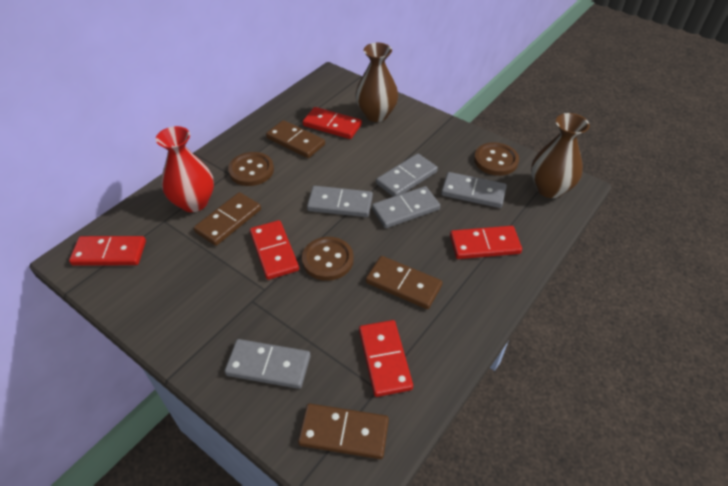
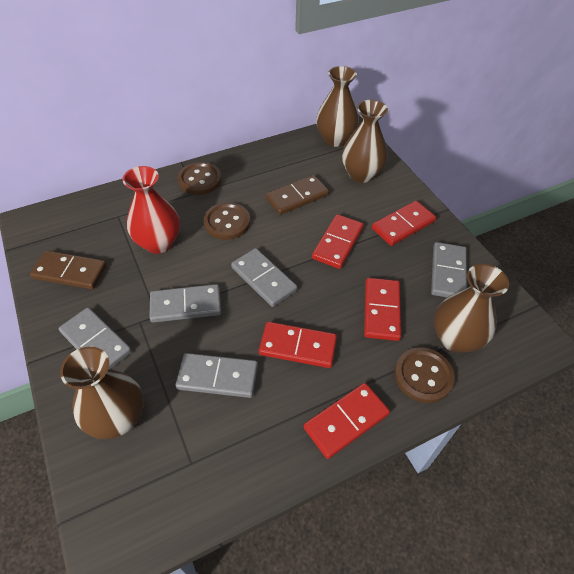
brown domino: 4 -> 2
brown vase: 2 -> 4

